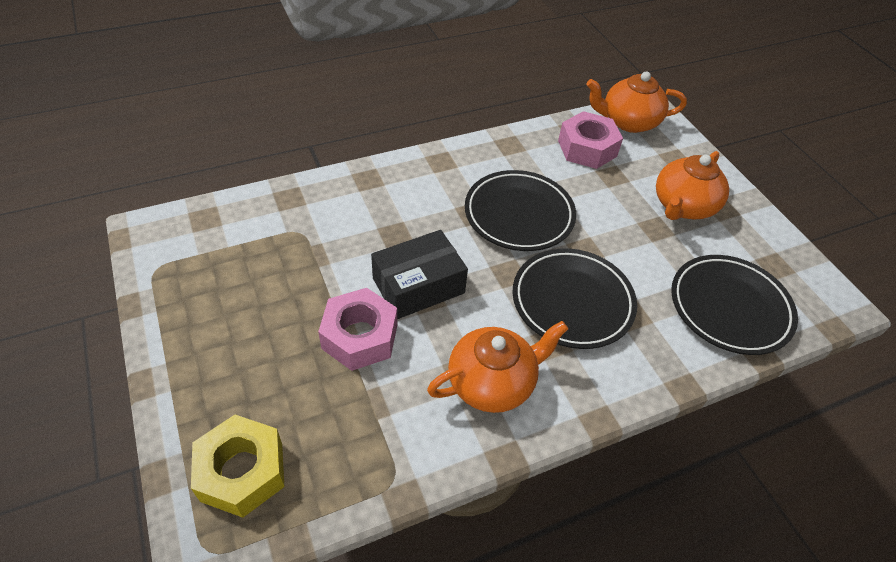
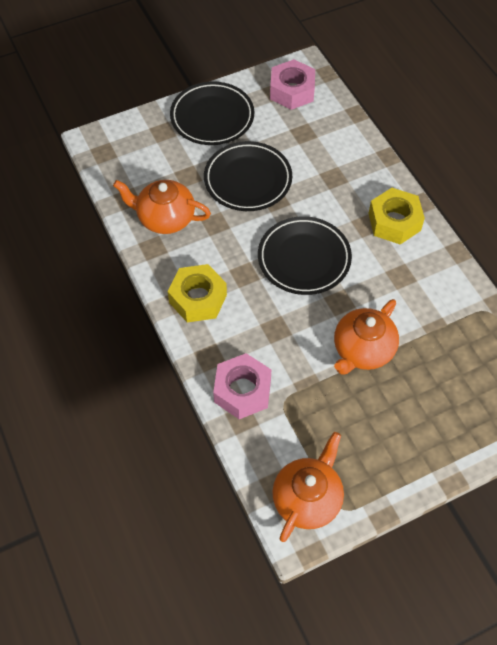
black box: 1 -> 0
yellow nut: 1 -> 2

